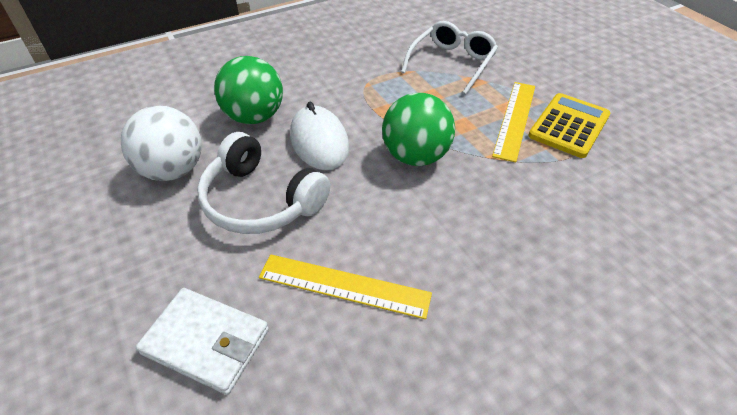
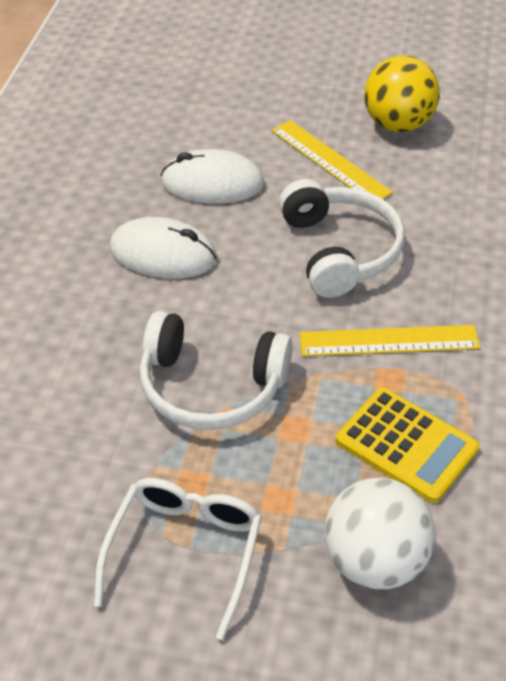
green ball: 2 -> 0
white headphones: 1 -> 2
white mouse: 1 -> 2
white wallet: 1 -> 0
yellow ball: 0 -> 1

